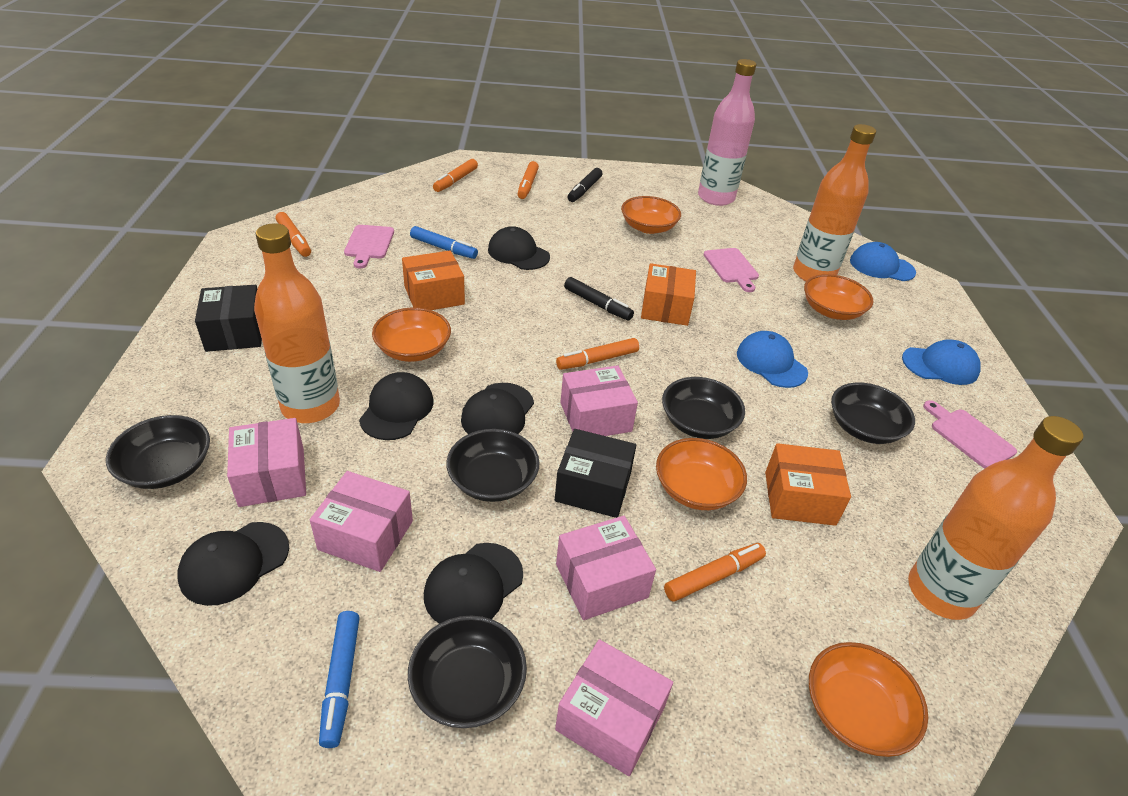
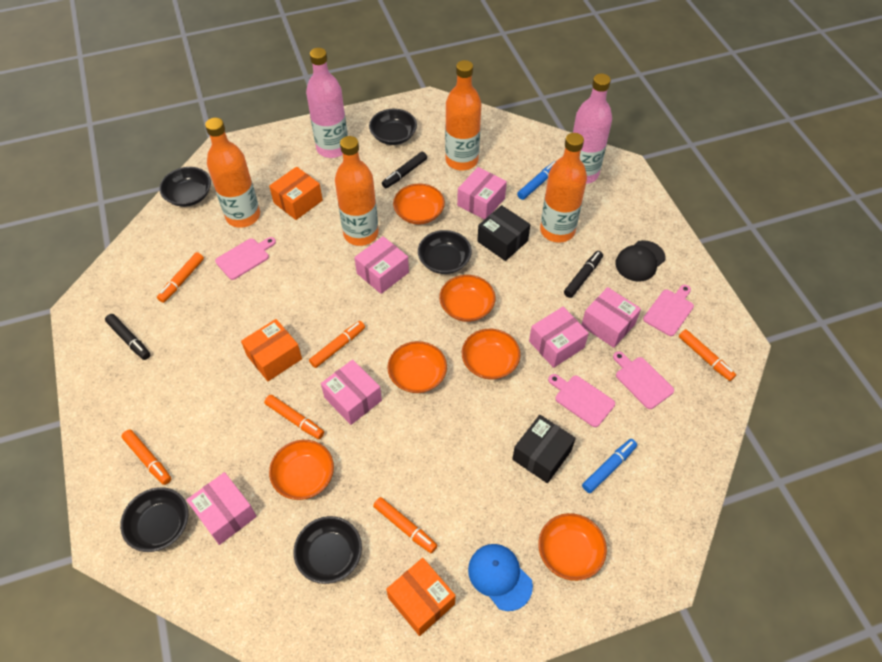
black cap: 5 -> 1
black marker: 2 -> 3
blue cap: 3 -> 1
orange bottle: 3 -> 4
orange bowl: 5 -> 6
orange marker: 5 -> 6
pink bottle: 1 -> 2
pink box: 5 -> 6
pink cutting board: 3 -> 4

